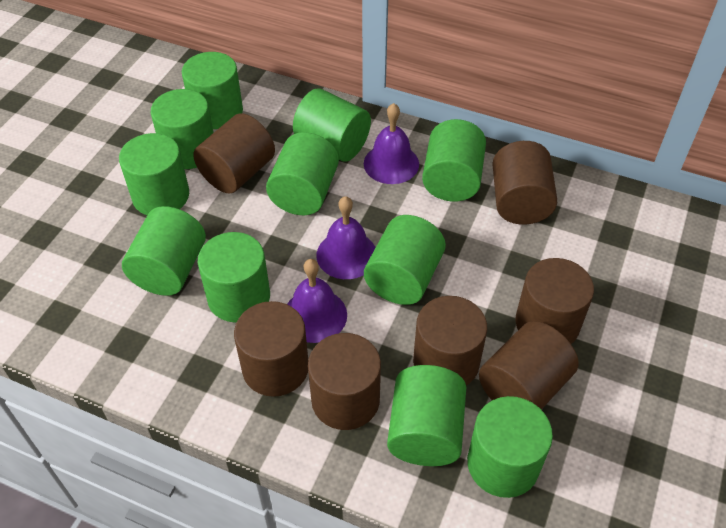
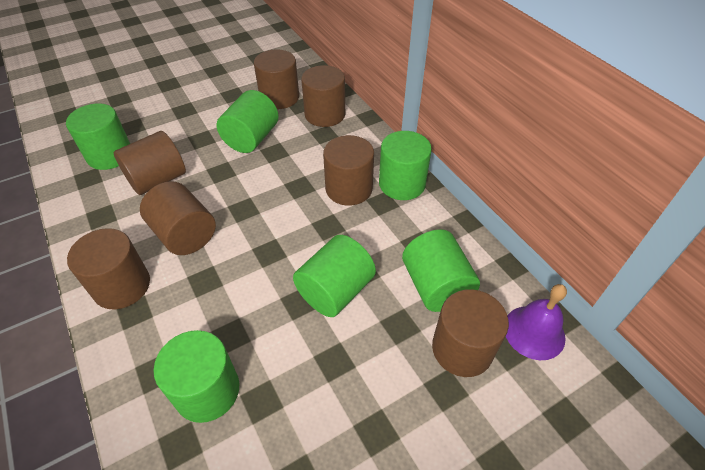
green cylinder: 11 -> 6
purple bell: 3 -> 1

